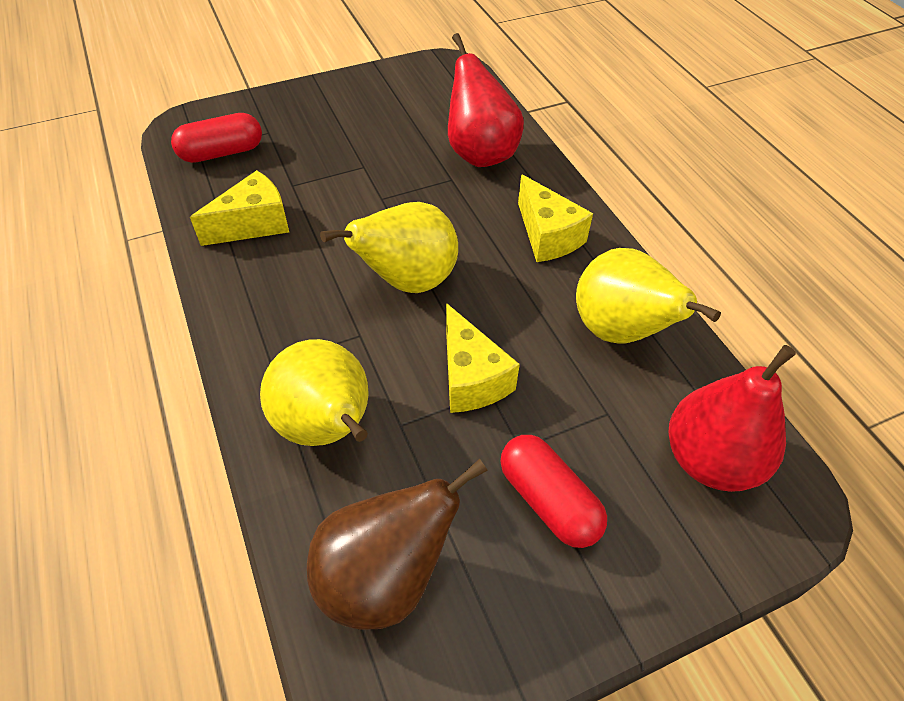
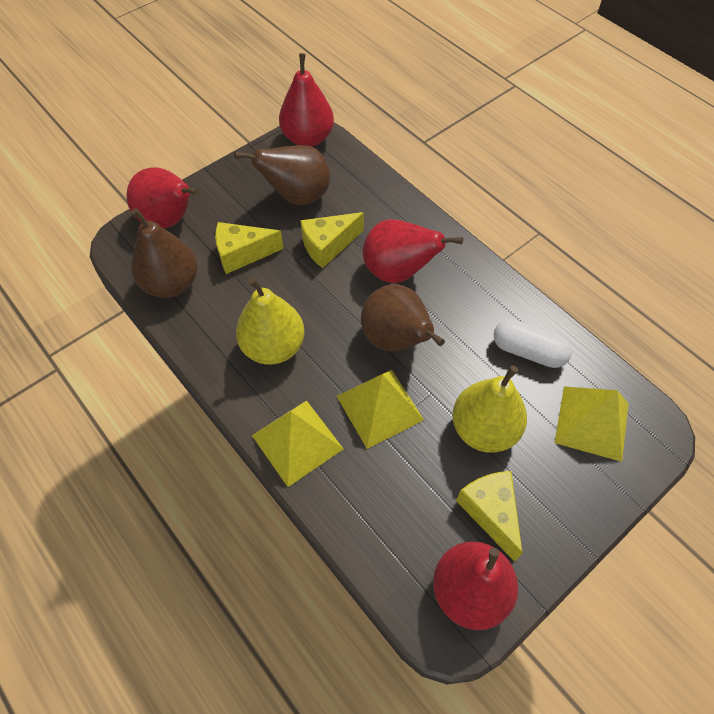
brown pear: 1 -> 3
red capsule: 2 -> 0
red pear: 2 -> 4
white capsule: 0 -> 1
yellow pear: 3 -> 2
yellow pyramid: 0 -> 3

